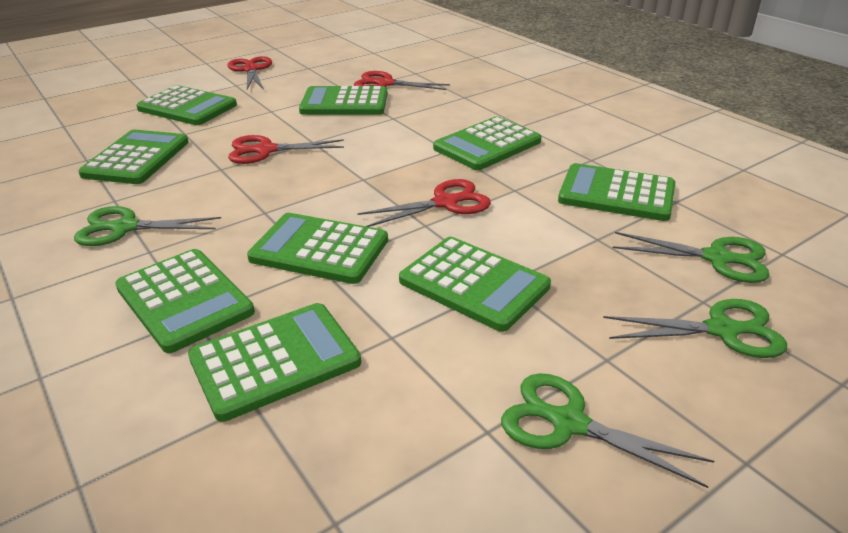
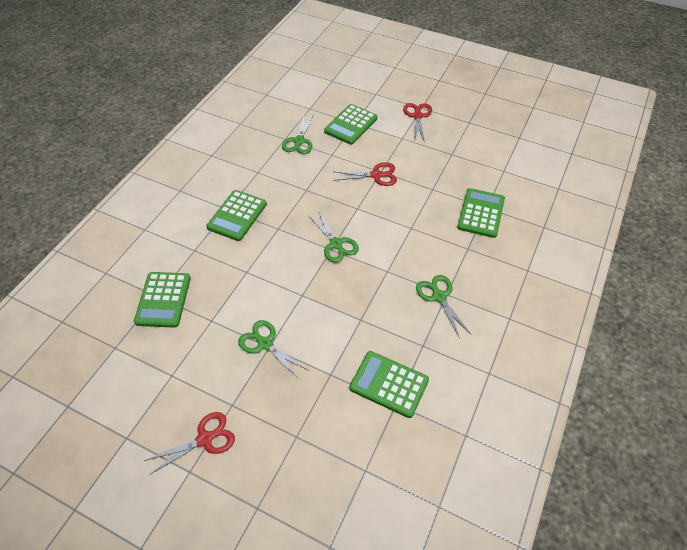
green calculator: 9 -> 5
red scissors: 4 -> 3

